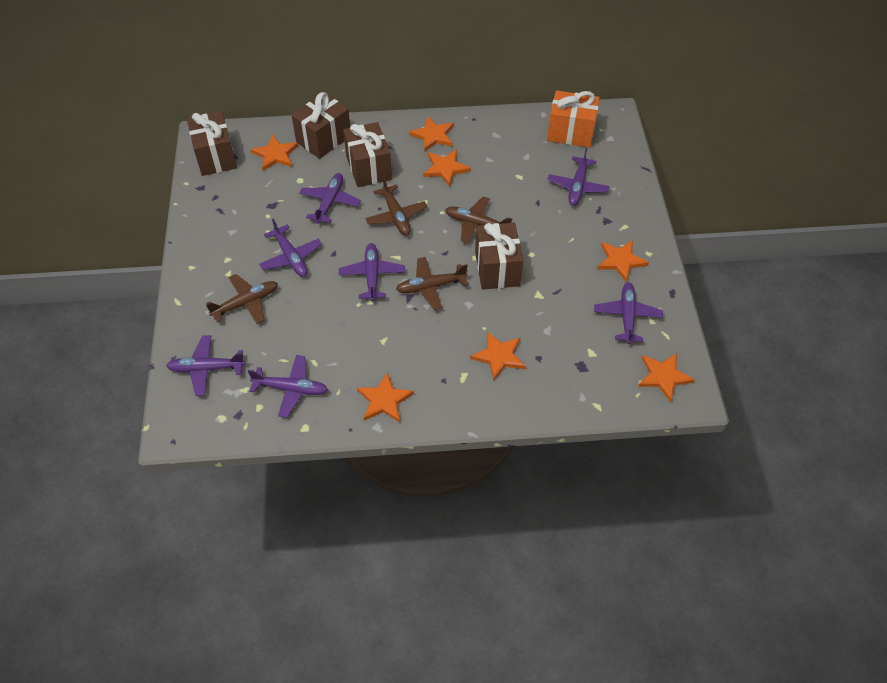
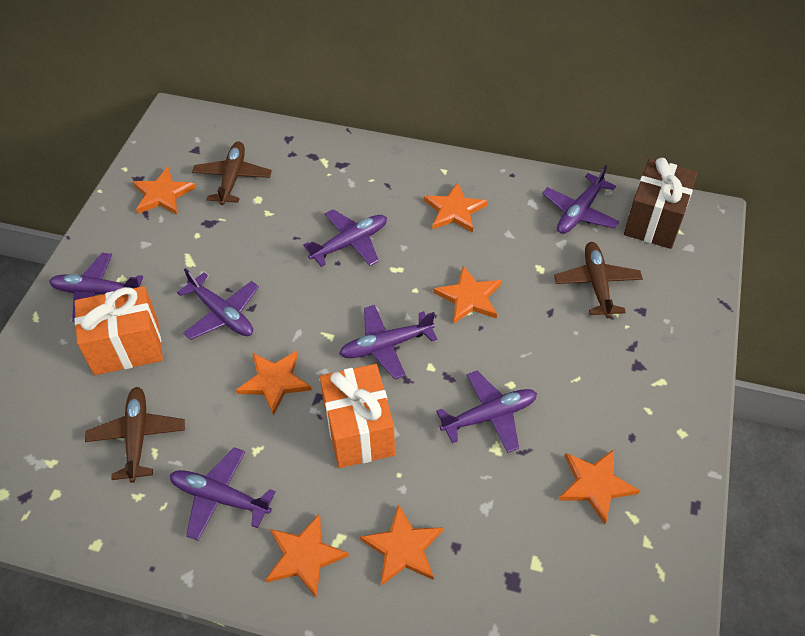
brown gift: 4 -> 1
brown plane: 4 -> 3
orange gift: 1 -> 2

